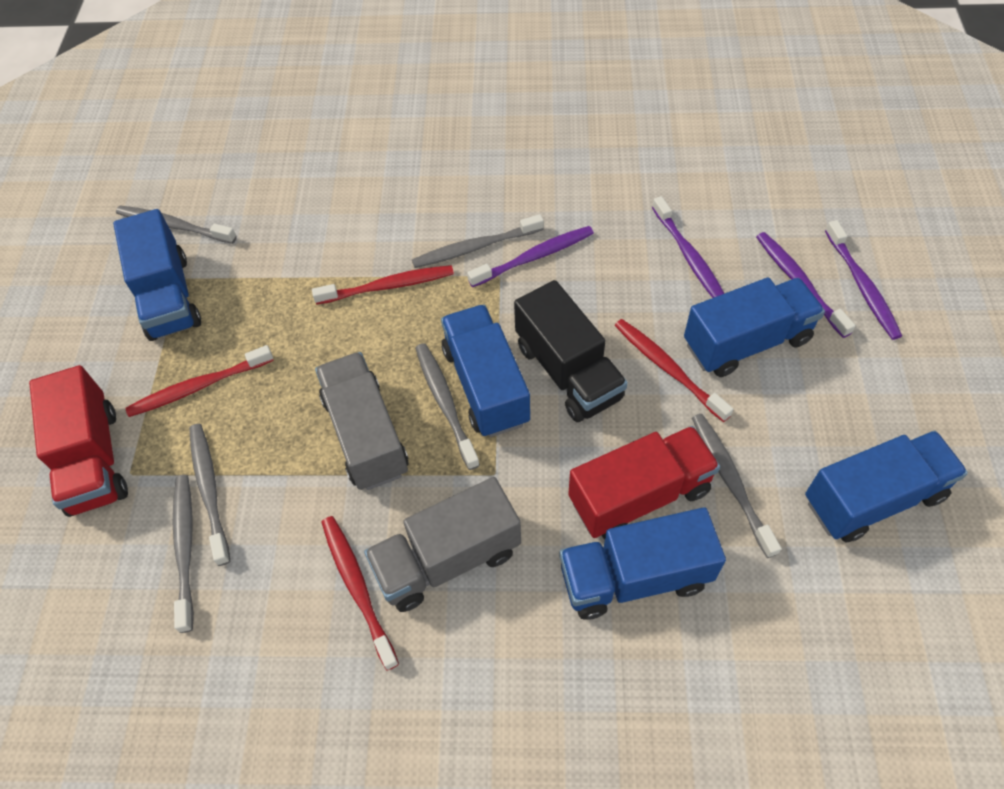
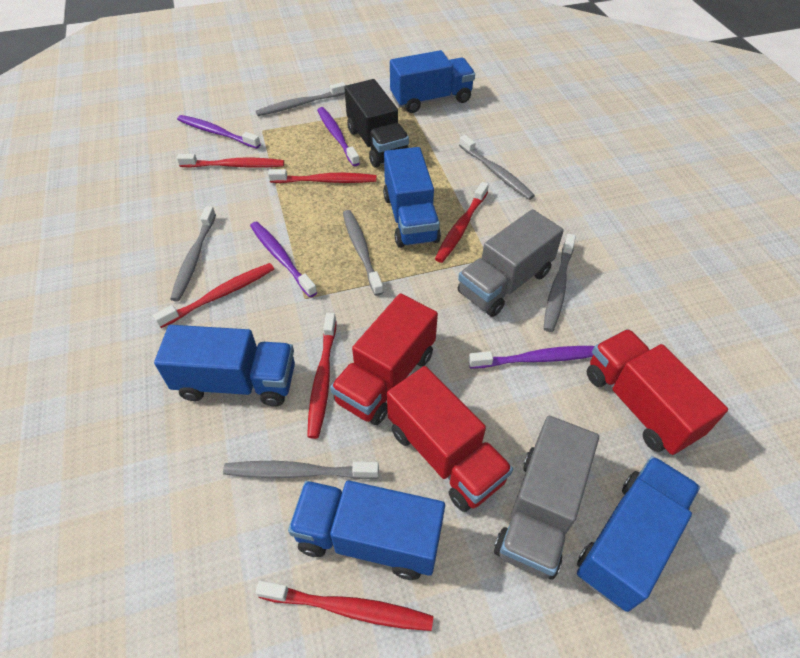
red toothbrush: 4 -> 6
red truck: 2 -> 3

